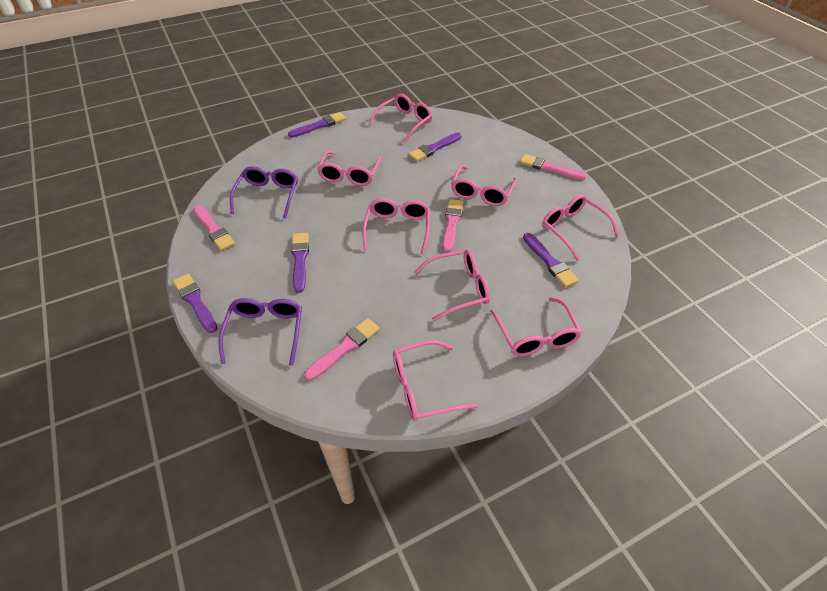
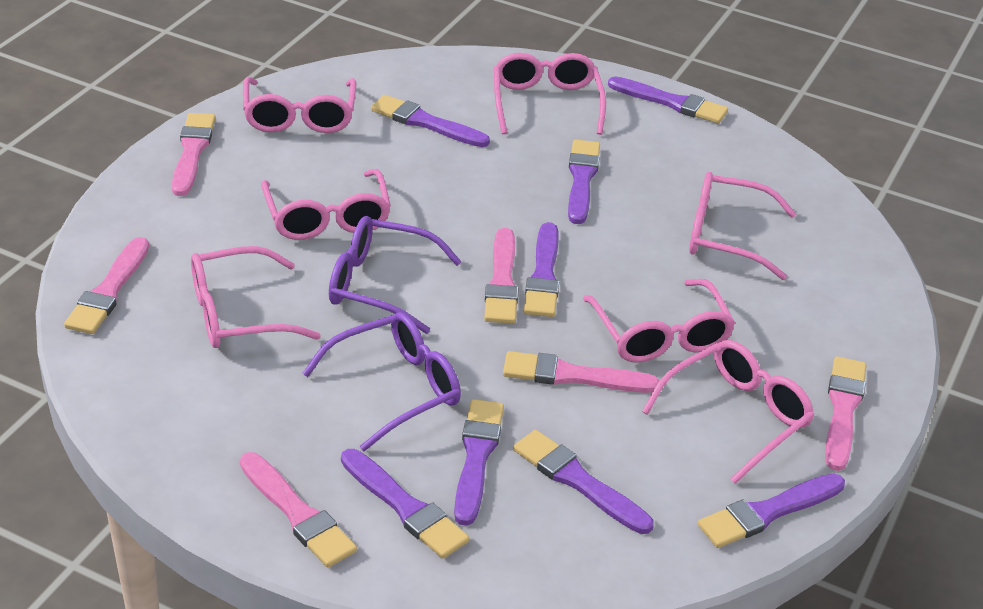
pink brush: 4 -> 6
pink glasses: 8 -> 7
purple brush: 5 -> 8

